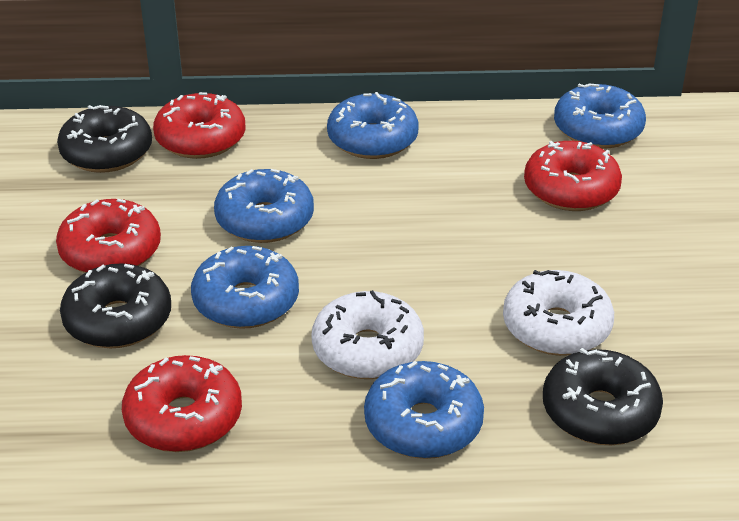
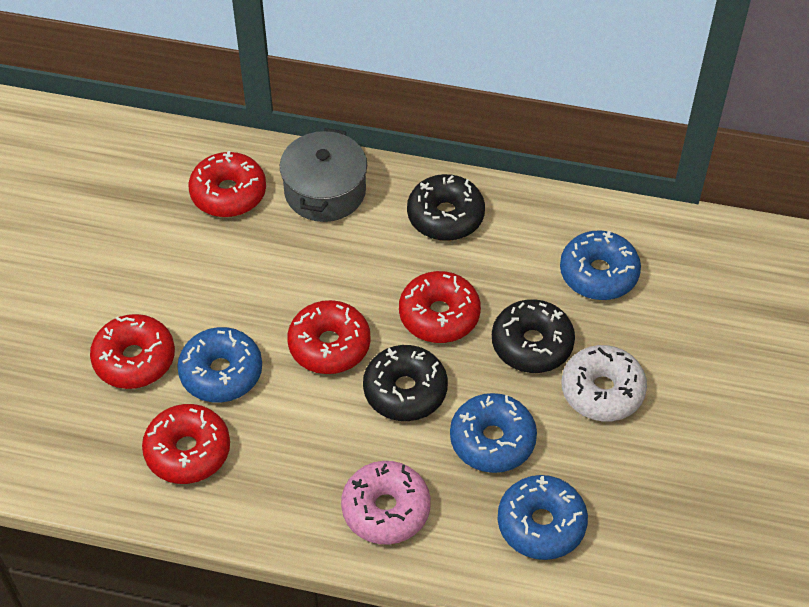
blue donut: 5 -> 4
grey pot: 0 -> 1
pink donut: 0 -> 1
red donut: 4 -> 5
white donut: 2 -> 1

